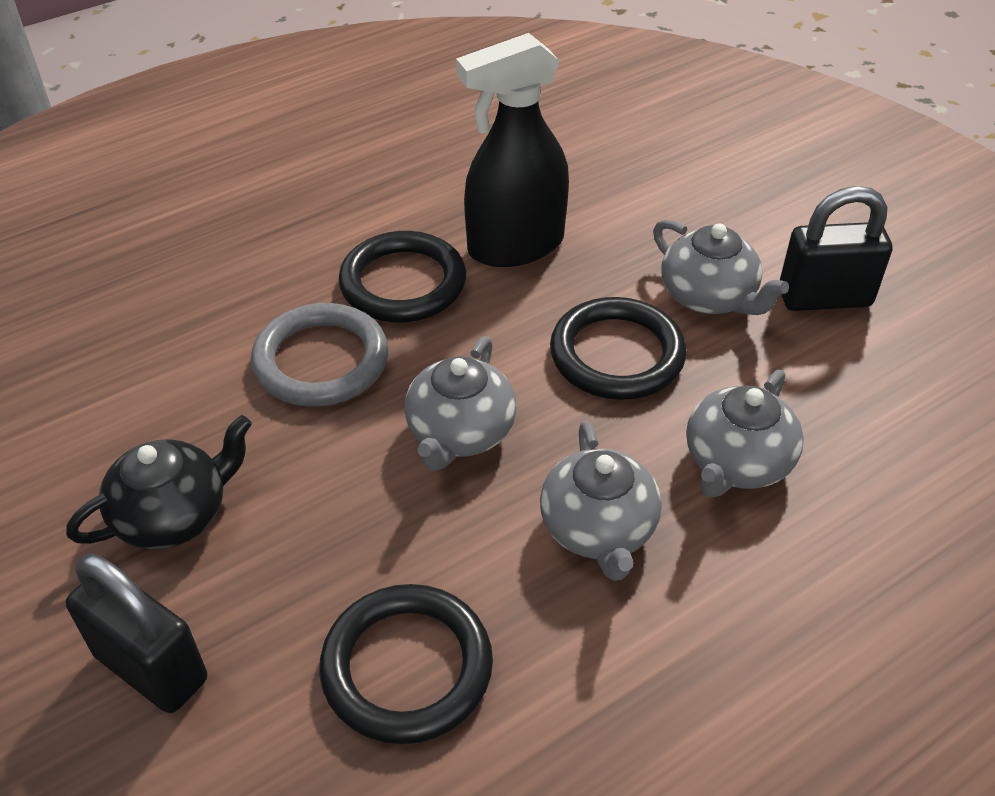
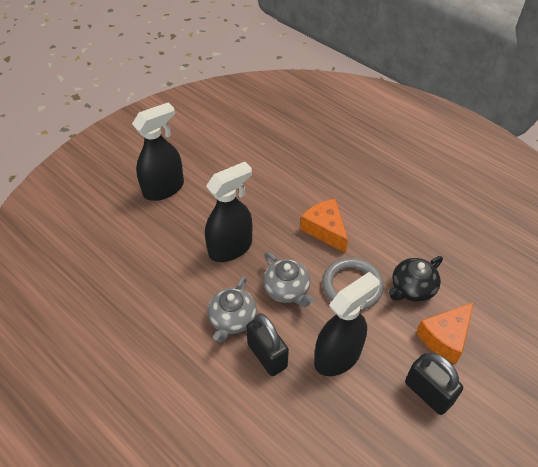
black ring: 3 -> 0
black spray bottle: 1 -> 3
grey teapot: 4 -> 2
orange cheese: 0 -> 2

